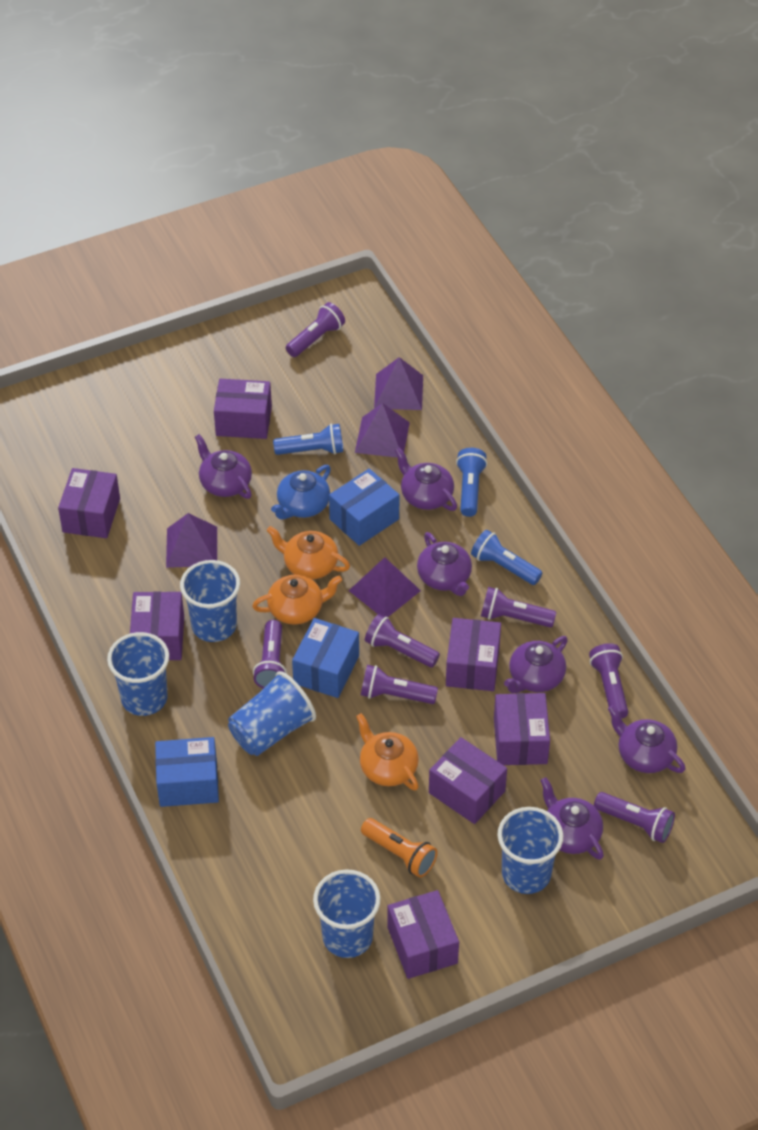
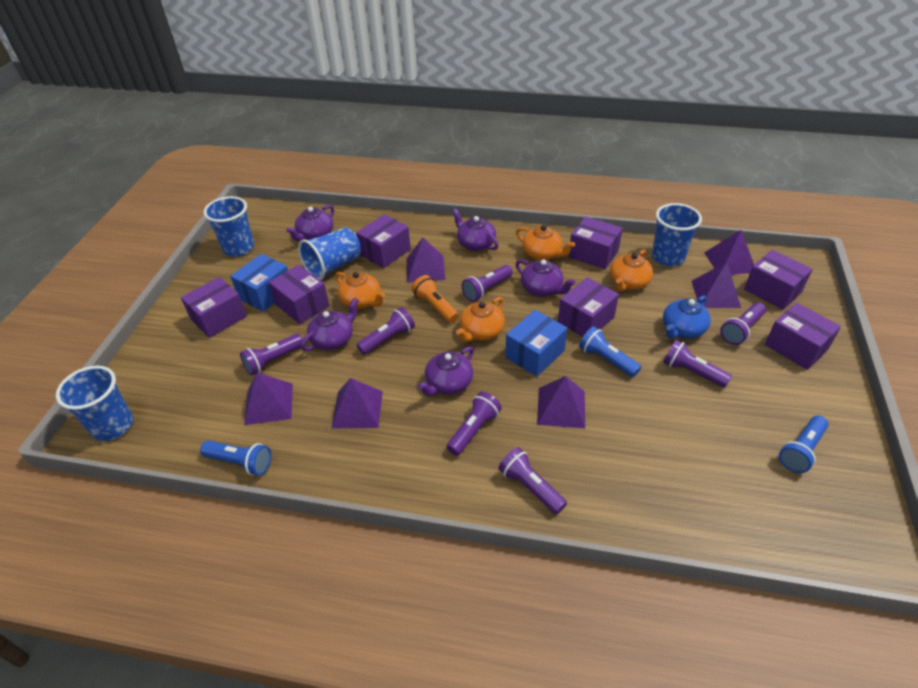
blue box: 3 -> 2
blue cup: 5 -> 4
orange teapot: 3 -> 4
purple pyramid: 4 -> 6
purple teapot: 6 -> 5

